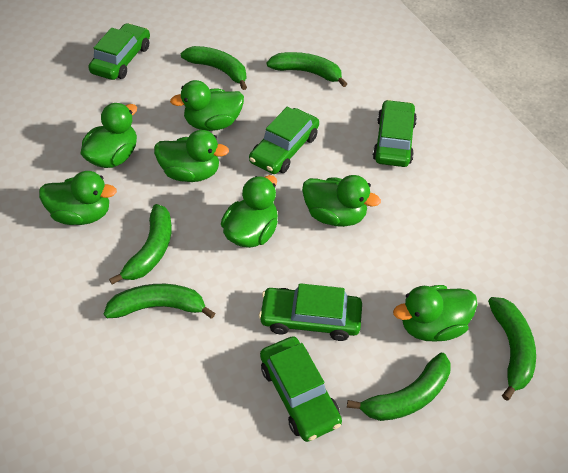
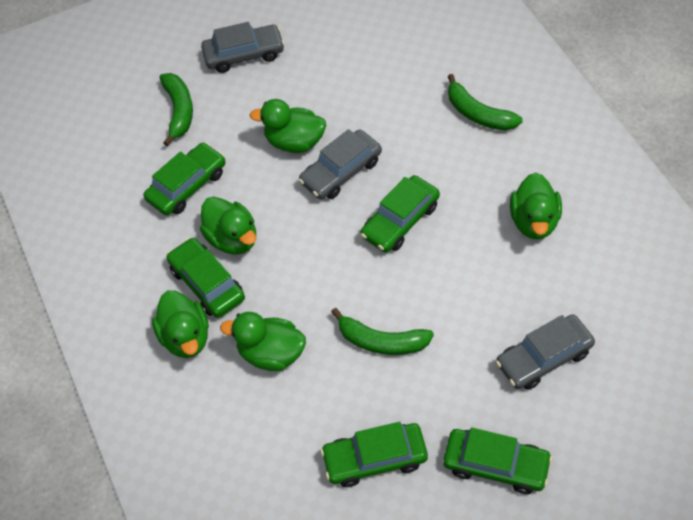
green banana: 6 -> 3
green duck: 7 -> 5
grey car: 0 -> 3

